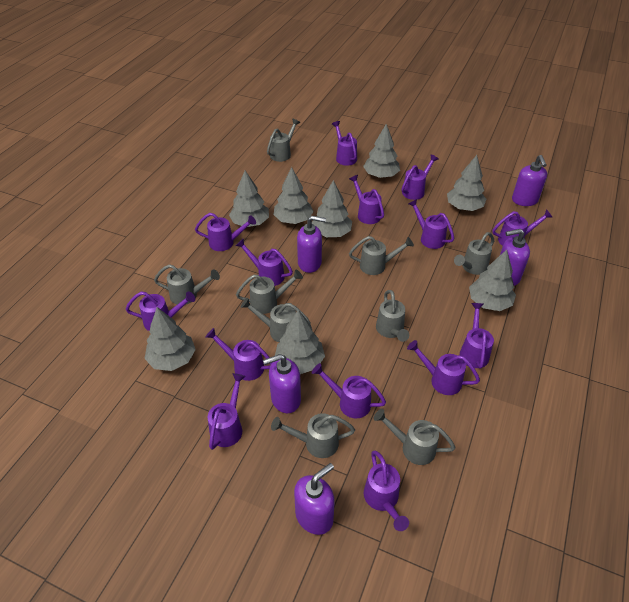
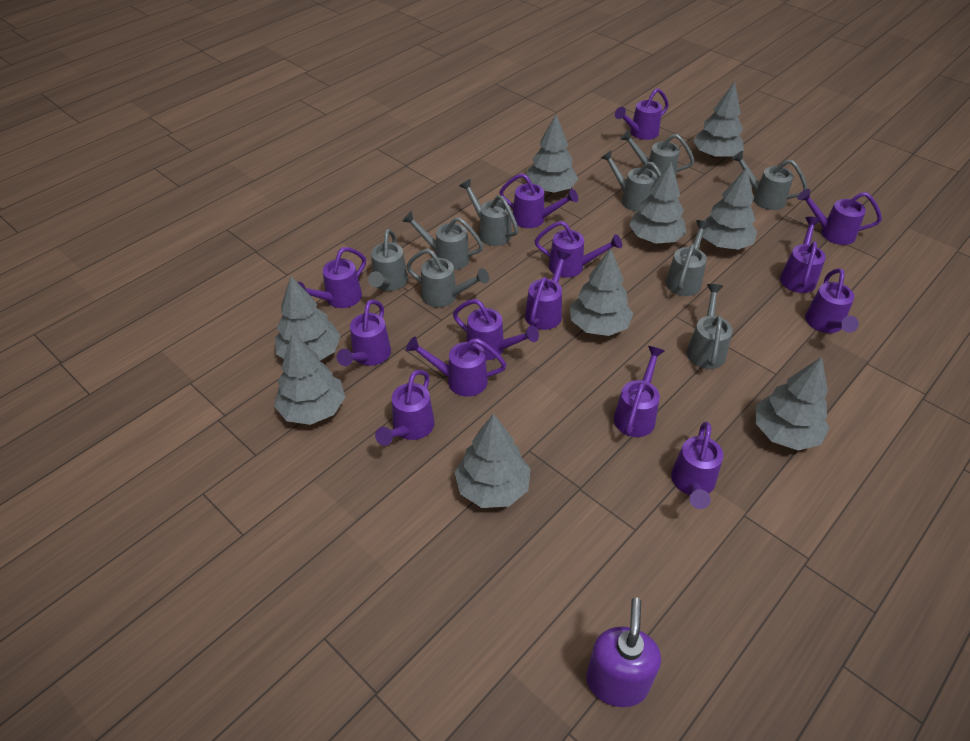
grey tree: 8 -> 9
purple soap dispenser: 5 -> 1

